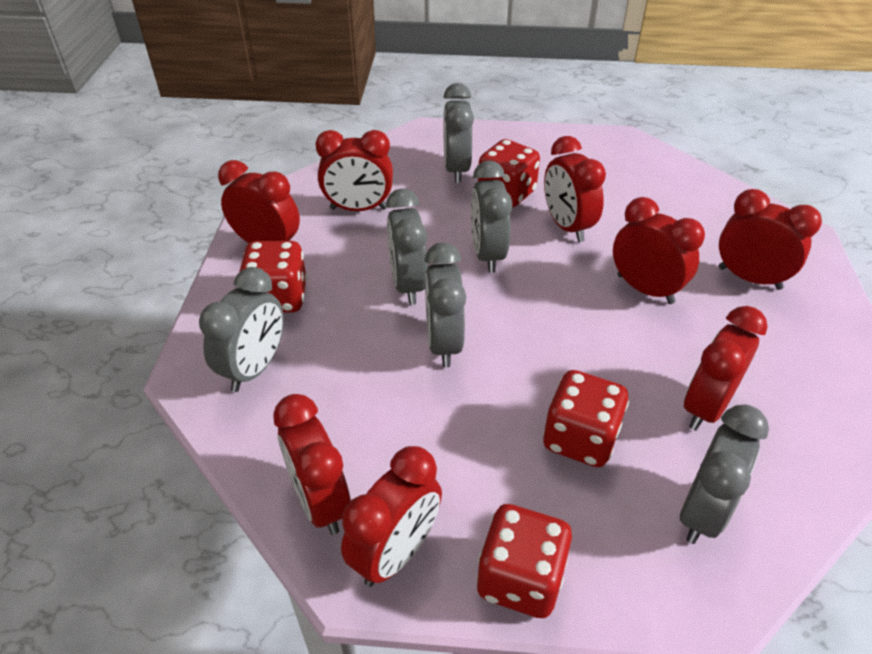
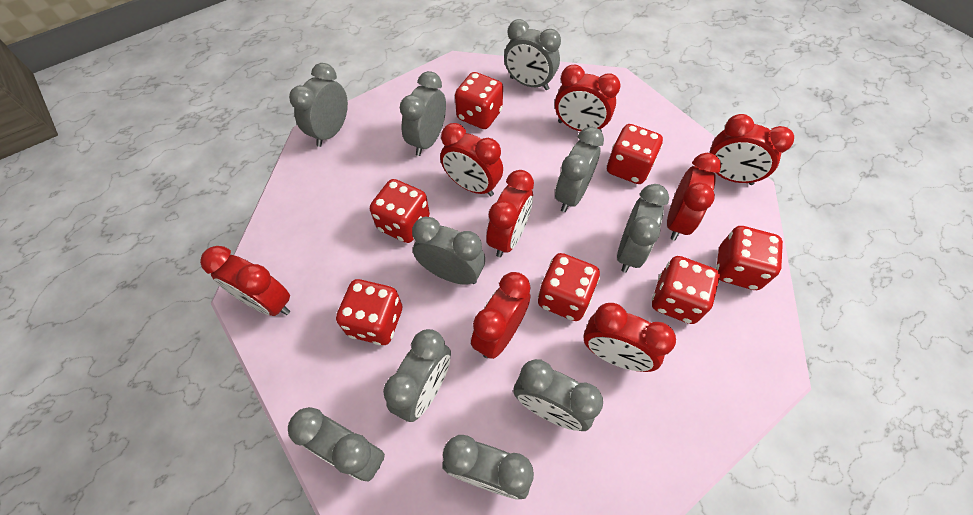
grey clock: 6 -> 10
red dice: 4 -> 7

